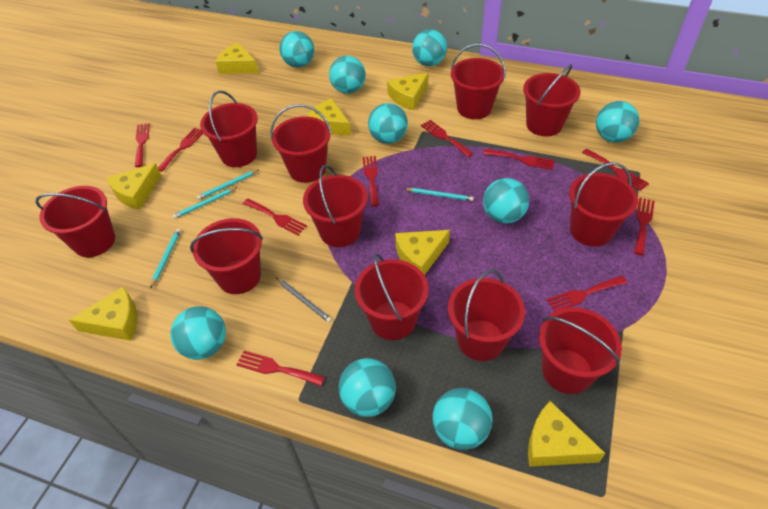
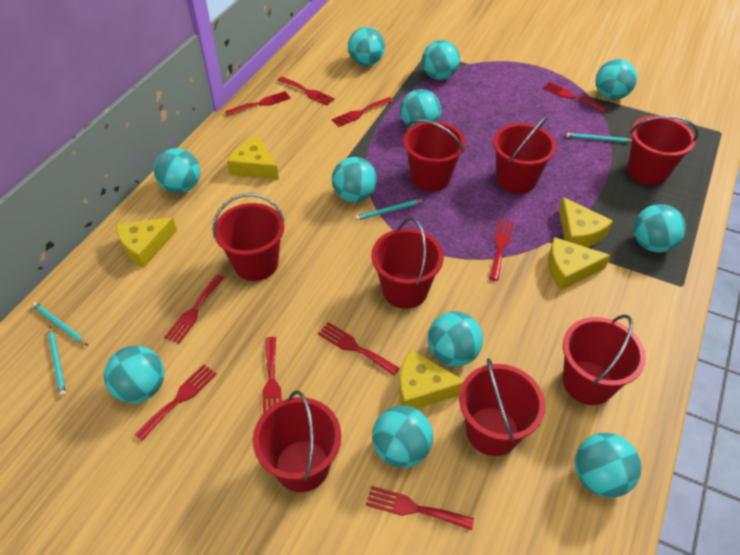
grey pencil: 1 -> 0
red bucket: 11 -> 8
turquoise ball: 9 -> 11
yellow cheese: 7 -> 5

